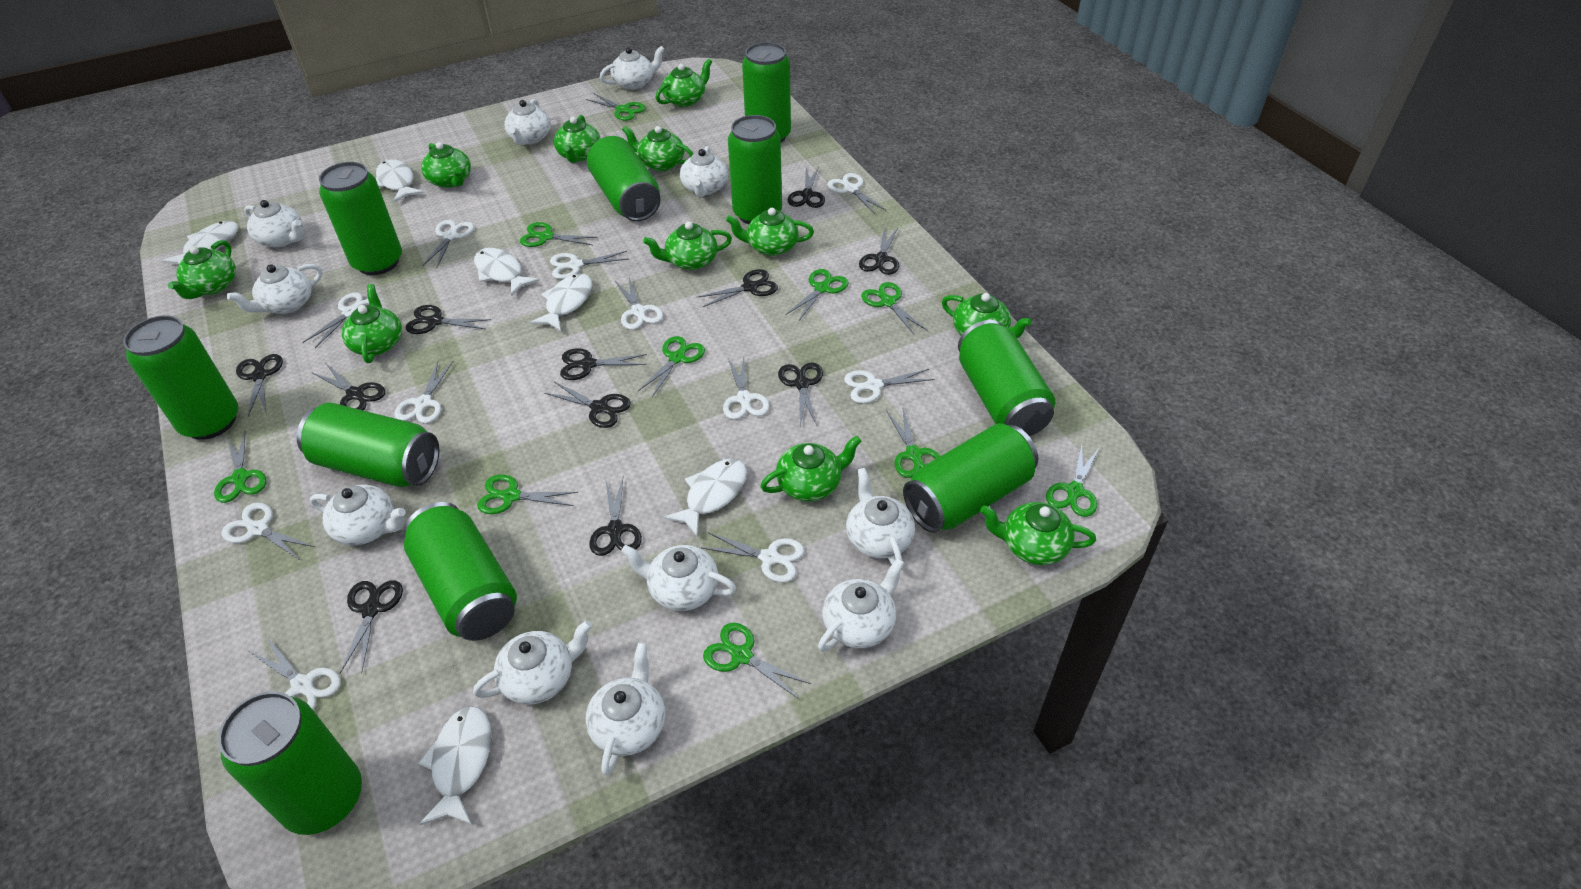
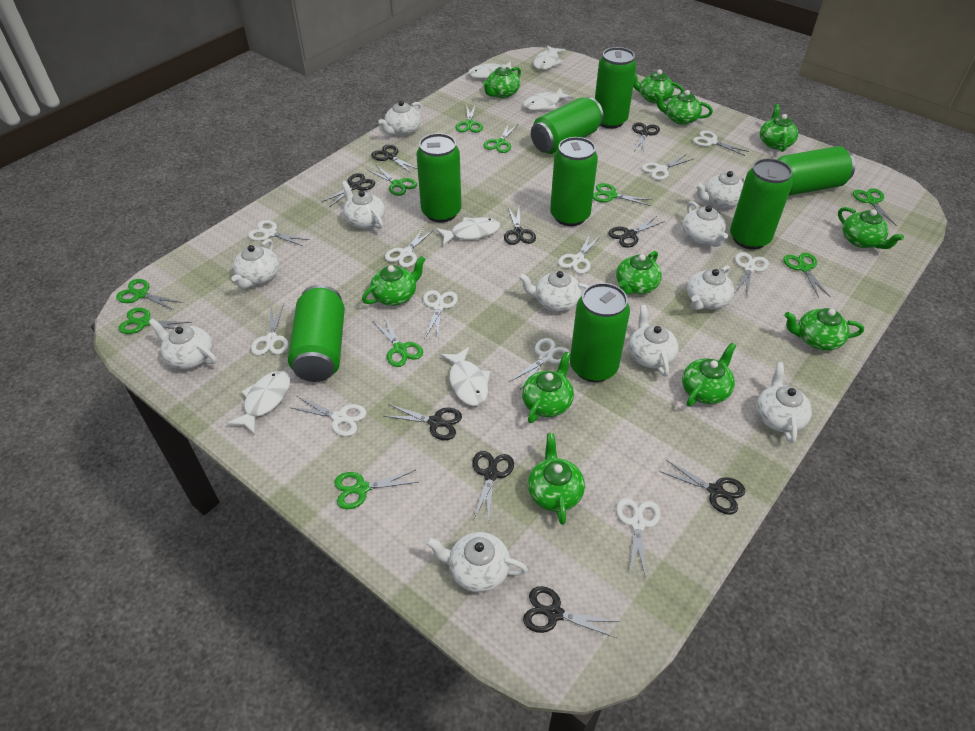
black scissors: 11 -> 9
green can: 10 -> 8

